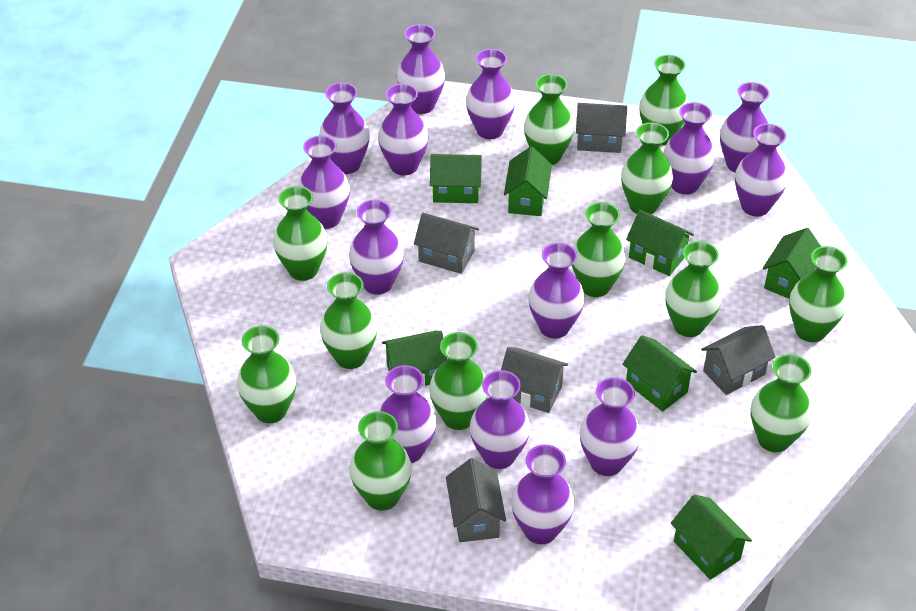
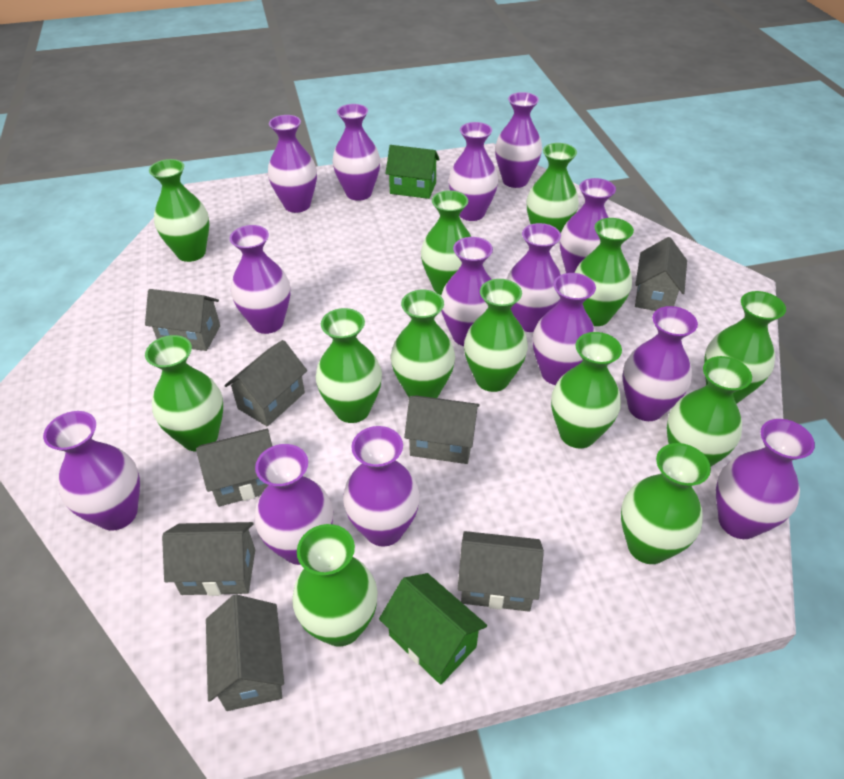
green house: 7 -> 2
green vase: 12 -> 13
grey house: 5 -> 8

